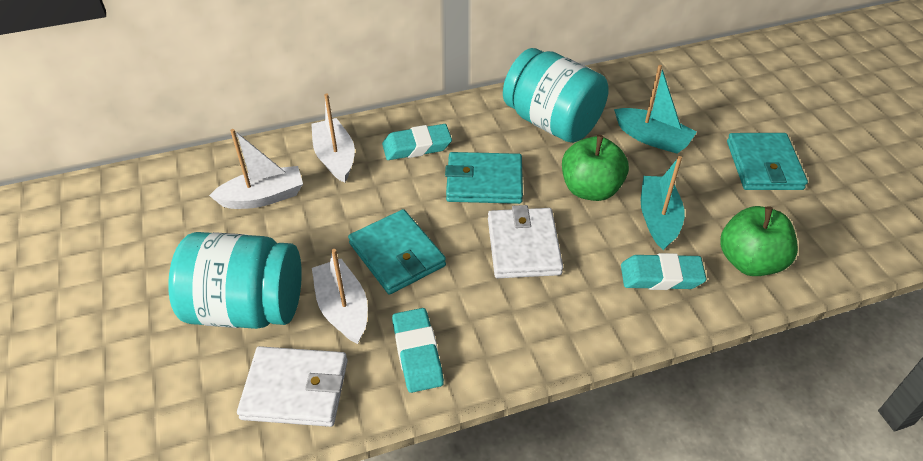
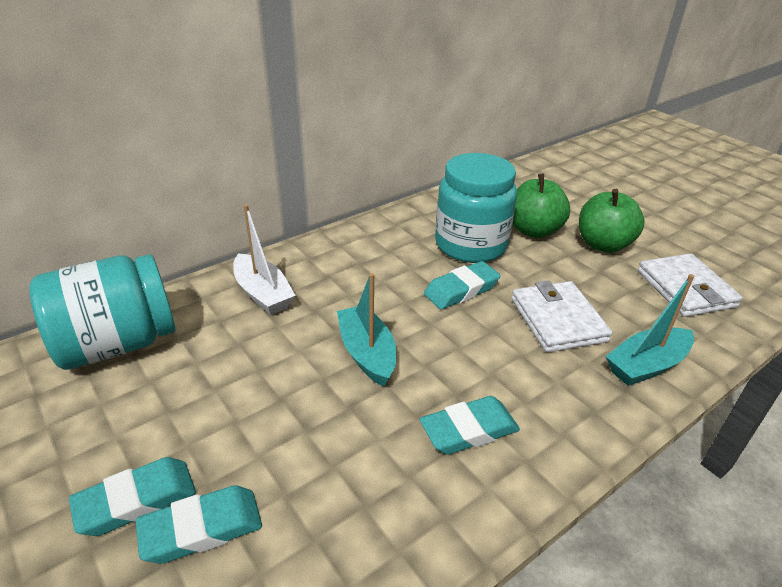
turquoise eraser: 3 -> 4
turquoise wallet: 3 -> 0
white boat: 3 -> 1

